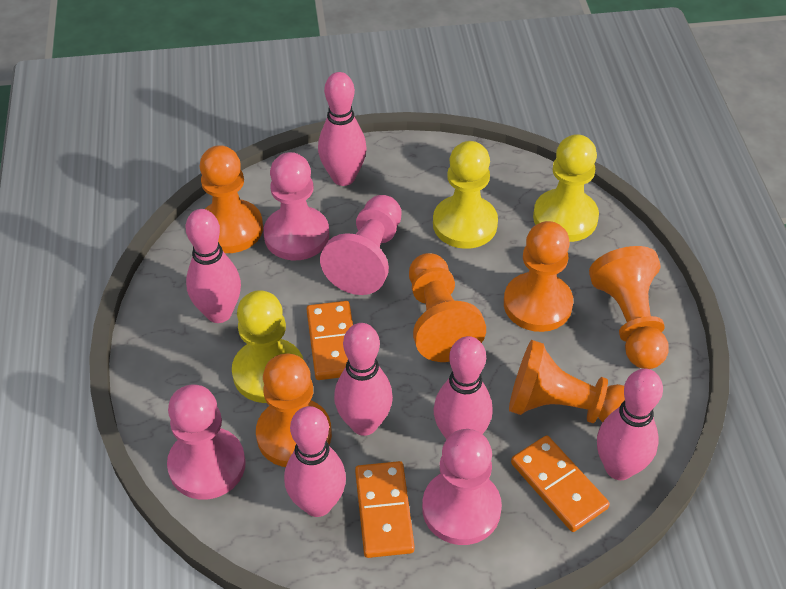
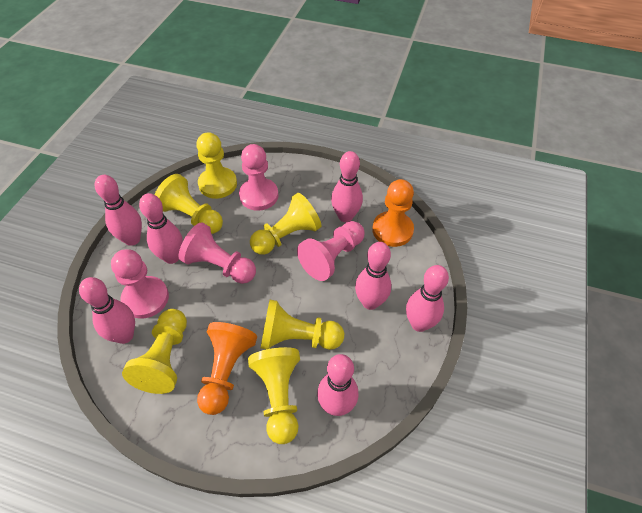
orange domino: 3 -> 0
orange pawn: 6 -> 2
pink bowling pin: 6 -> 7
yellow pawn: 3 -> 6

